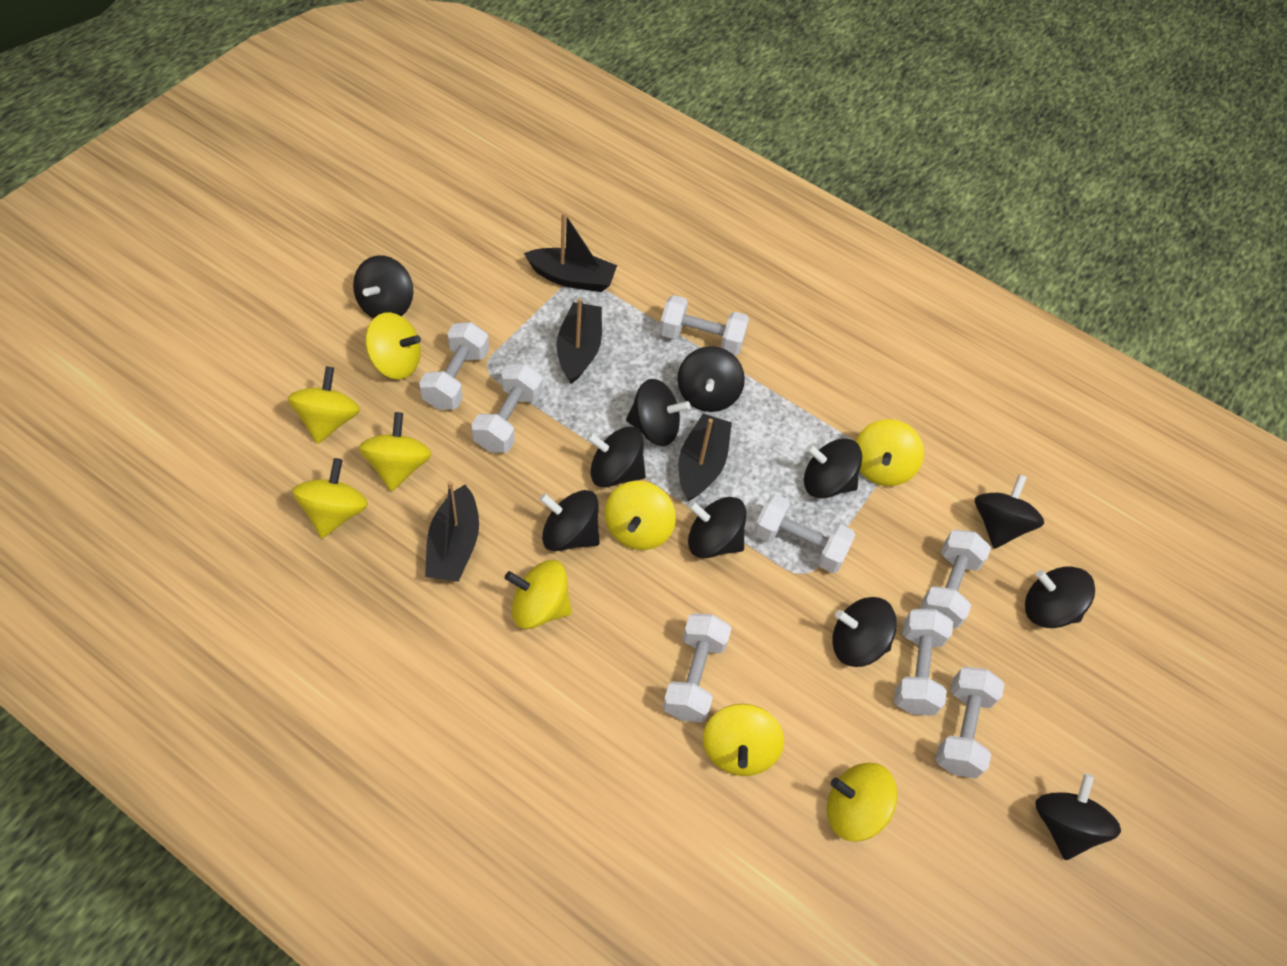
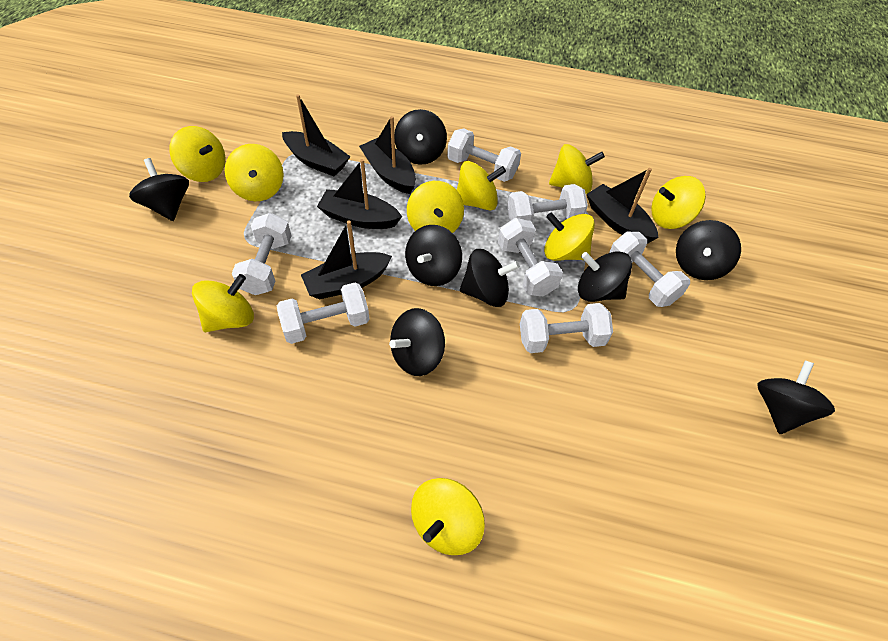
black boat: 4 -> 5
black spinning top: 11 -> 8
white dumbbell: 8 -> 7

